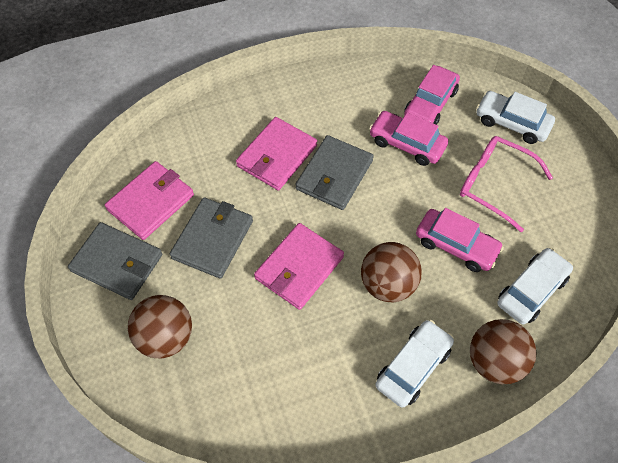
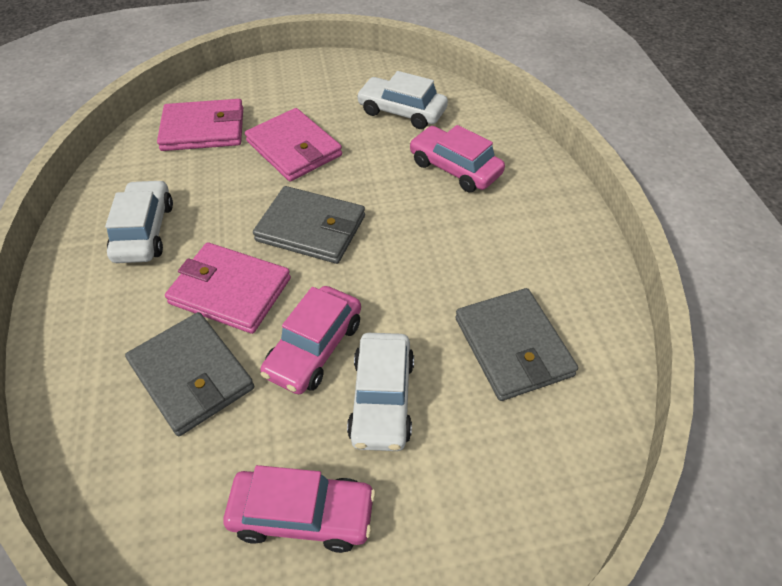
brown ball: 3 -> 0
pink glasses: 1 -> 0

